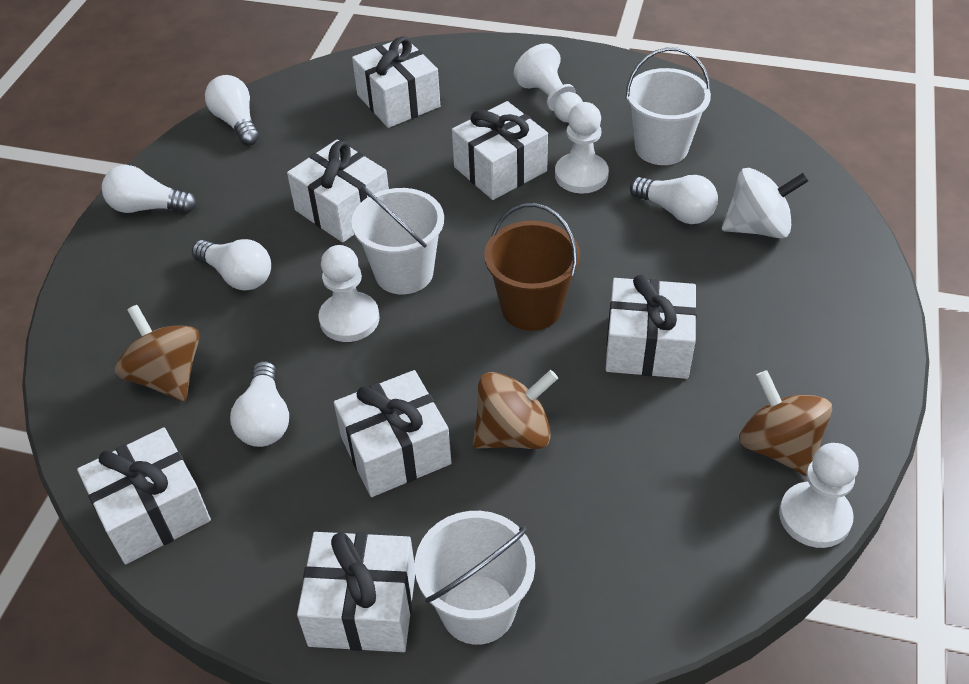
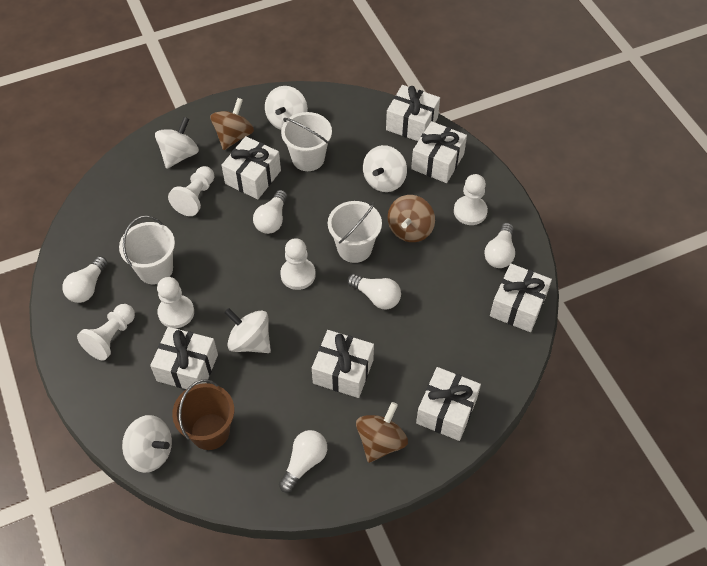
white pawn: 4 -> 5
white spinning top: 1 -> 5

